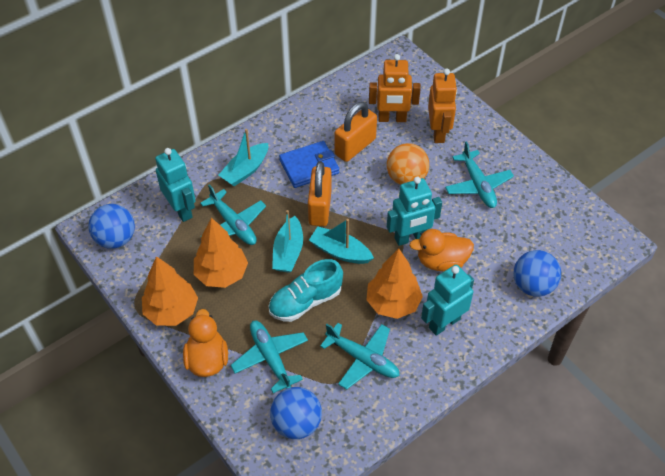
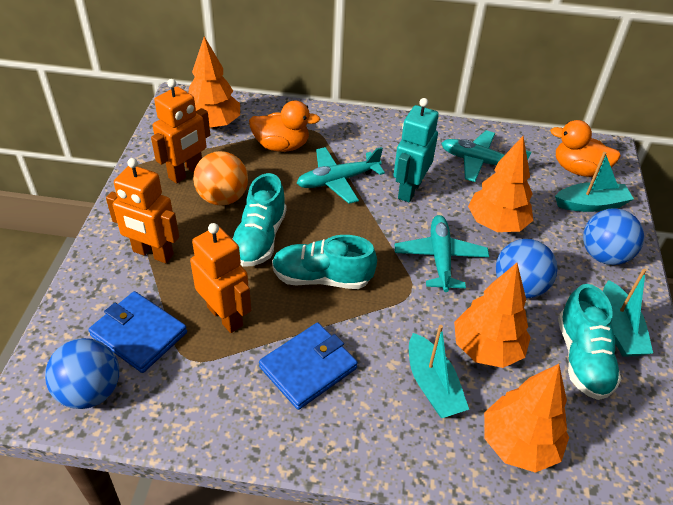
blue wallet: 1 -> 2
orange padlock: 2 -> 0
orange robot: 2 -> 3
orange tree: 3 -> 4
turquoise plane: 4 -> 3
turquoise robot: 3 -> 1
turquoise shoe: 1 -> 3

